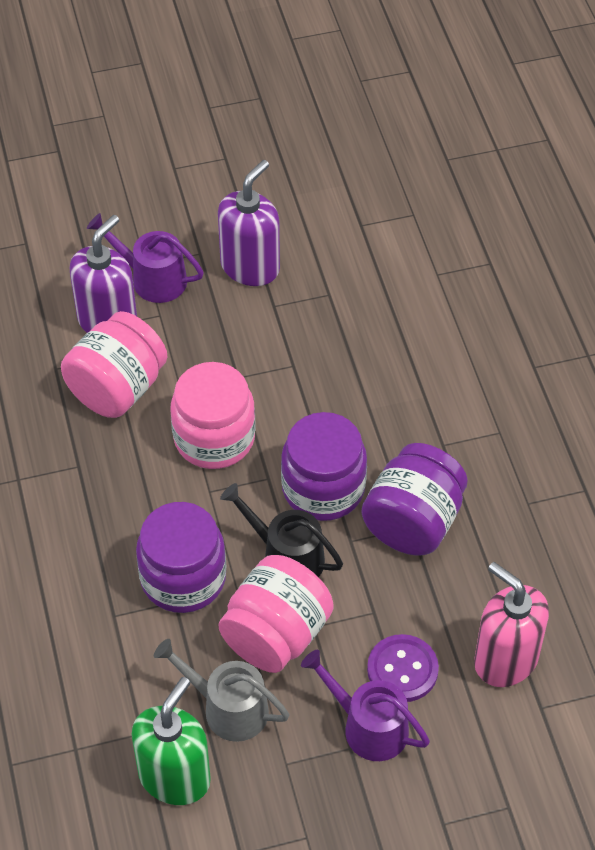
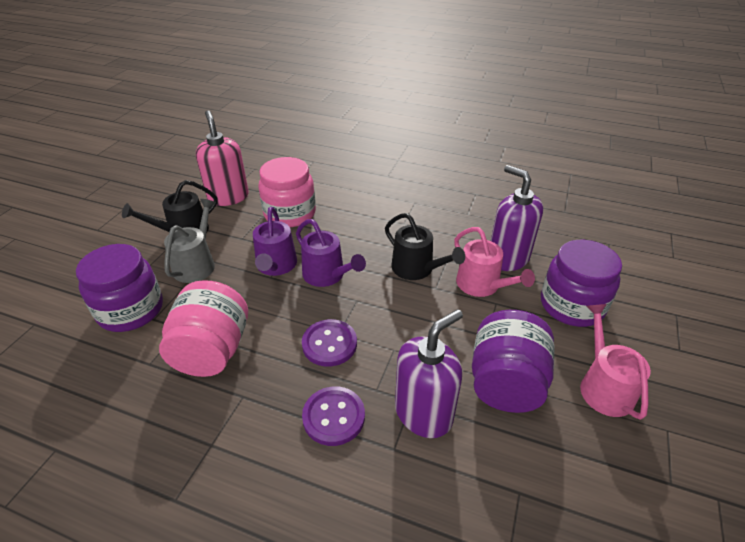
black watering can: 1 -> 2
green soap dispenser: 1 -> 0
pink jar: 3 -> 2
pink watering can: 0 -> 2
purple button: 1 -> 2

